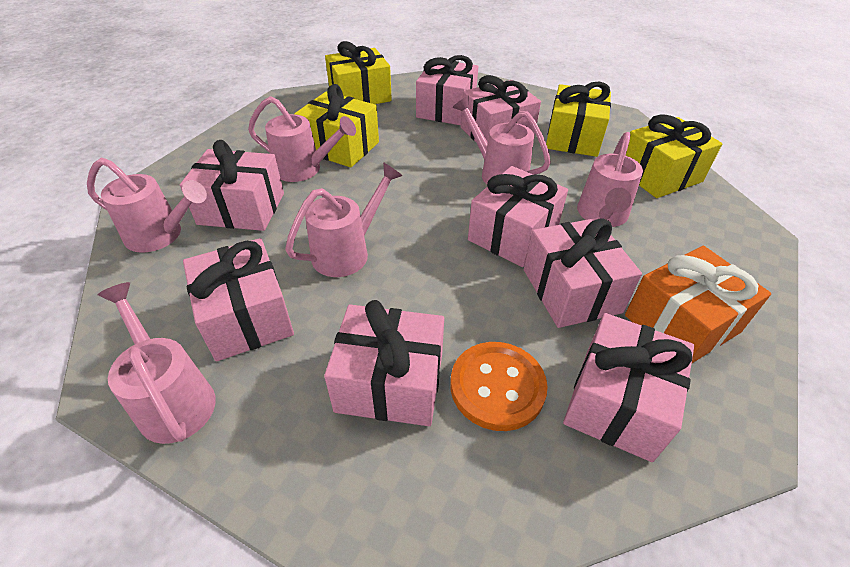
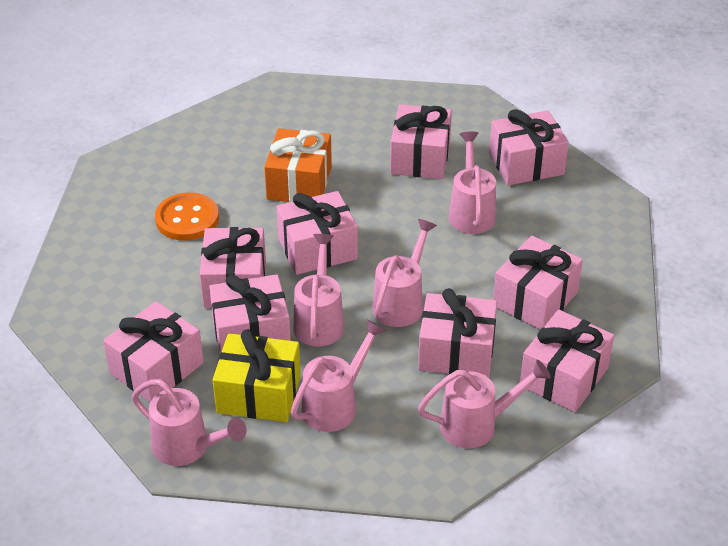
pink gift: 8 -> 9
yellow gift: 4 -> 1

